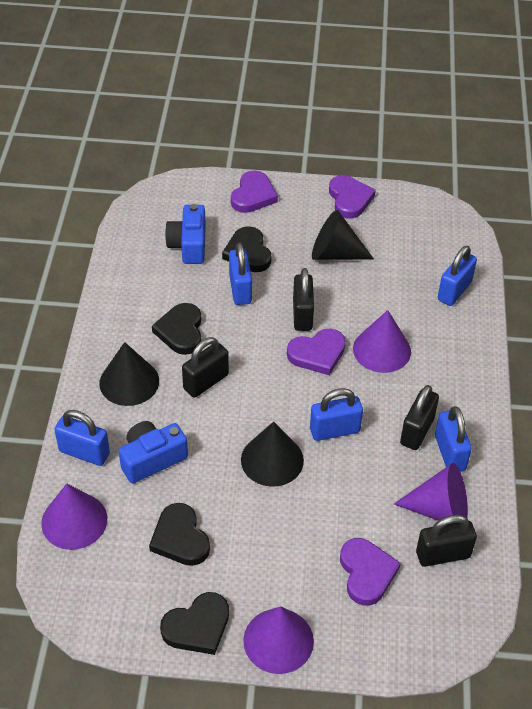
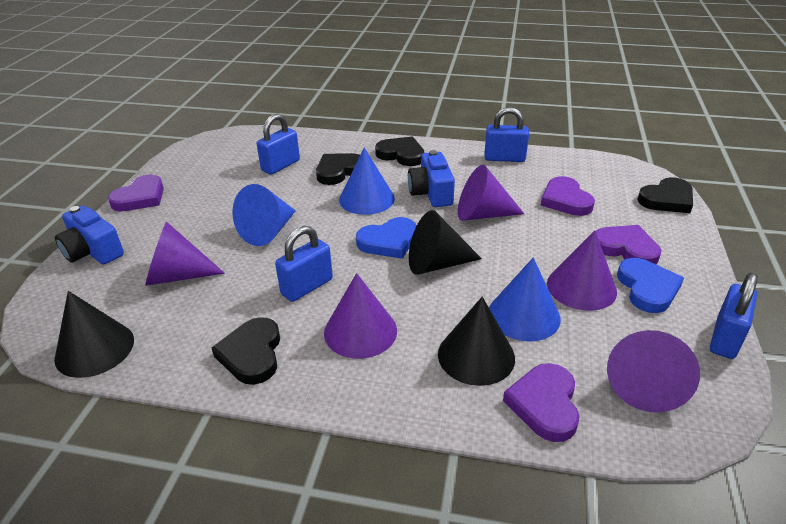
black padlock: 4 -> 0
blue cone: 0 -> 3
blue heart: 0 -> 2
blue padlock: 5 -> 4
purple cone: 4 -> 5

